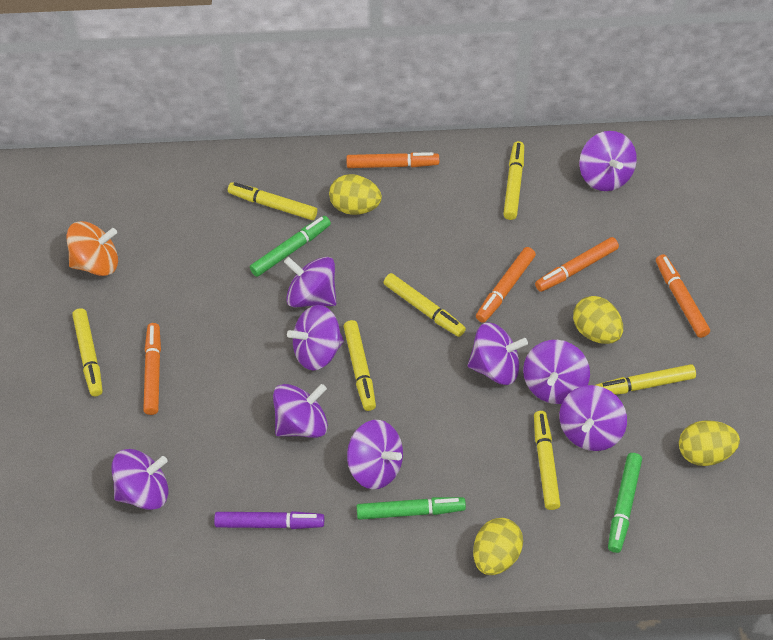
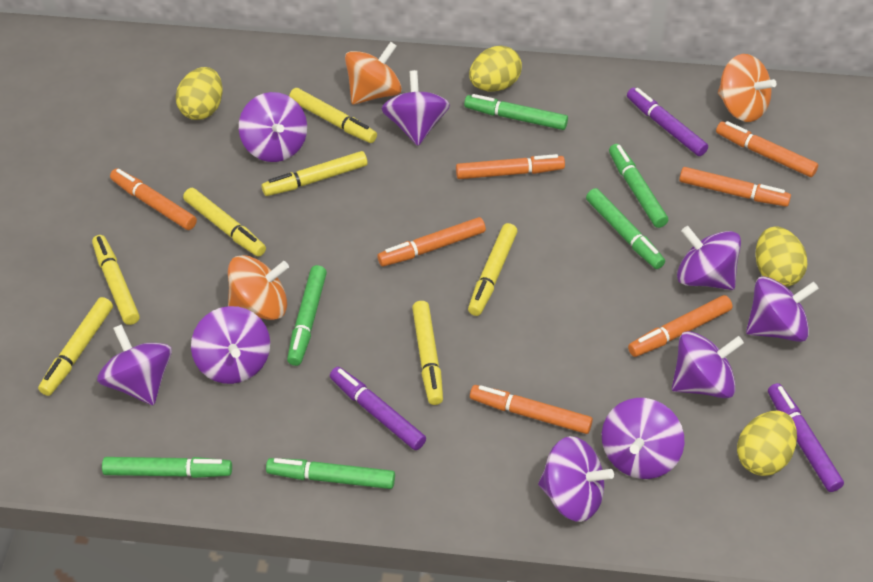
green marker: 3 -> 6
orange marker: 5 -> 7
orange spinning top: 1 -> 3
purple marker: 1 -> 3

